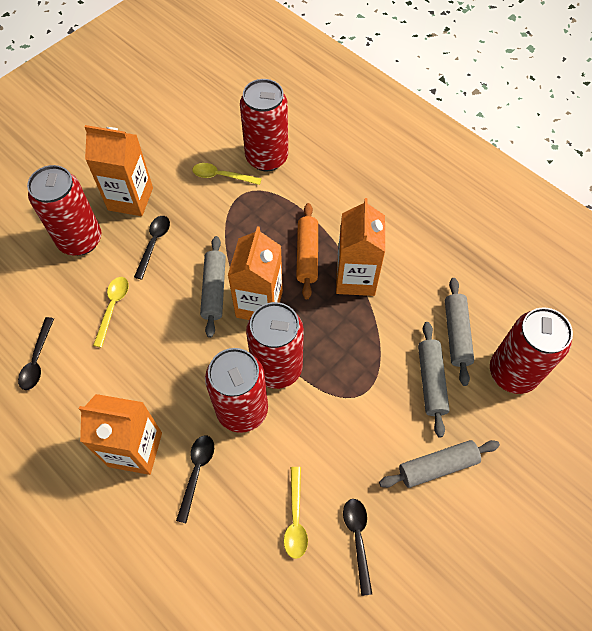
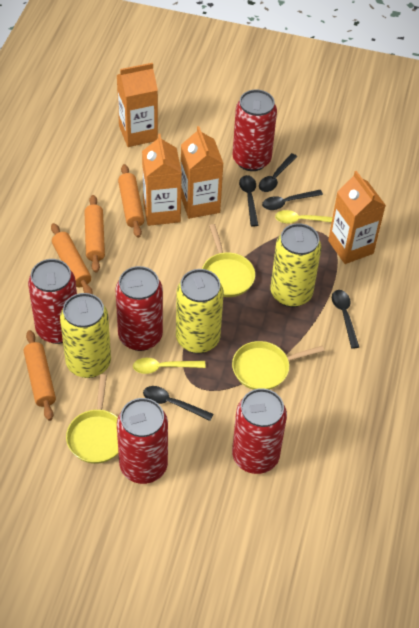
black spoon: 4 -> 5
grey rolling pin: 4 -> 0
orange rolling pin: 1 -> 4
yellow can: 0 -> 3
yellow pan: 0 -> 3
yellow spoon: 3 -> 2

